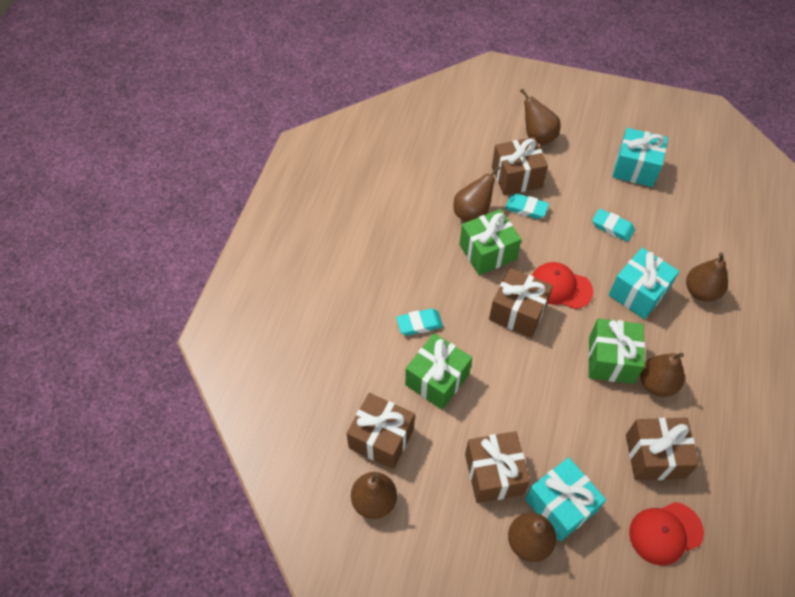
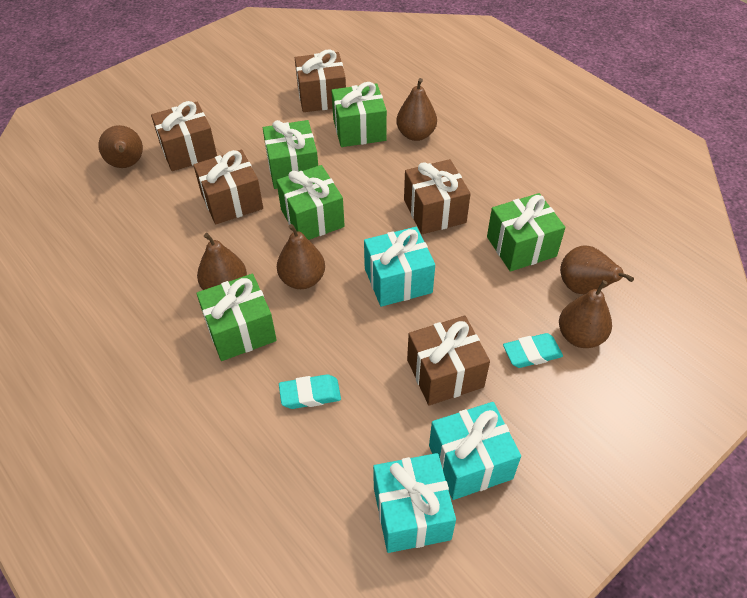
green gift: 3 -> 5
red cap: 2 -> 0
turquoise eraser: 3 -> 2

